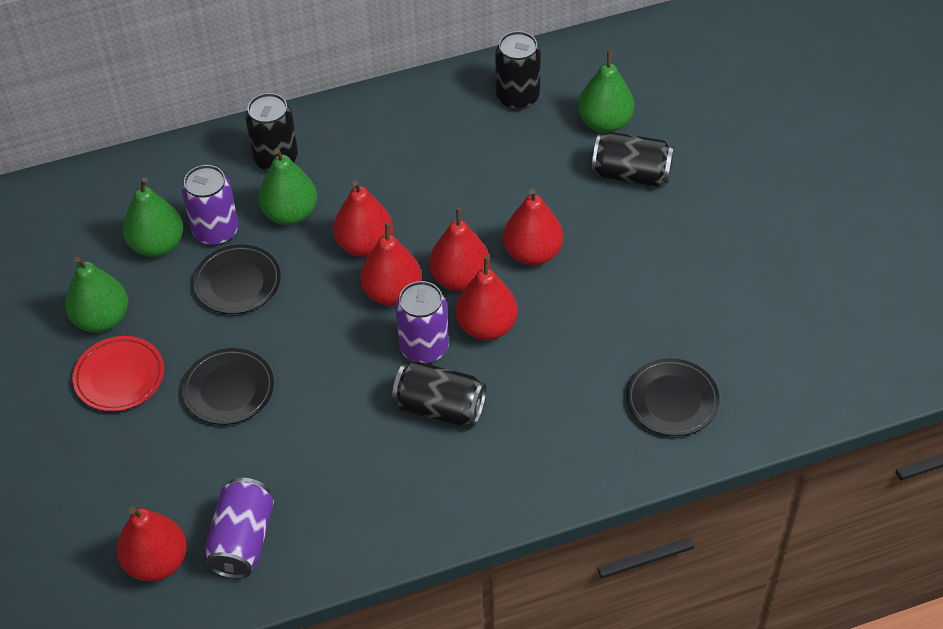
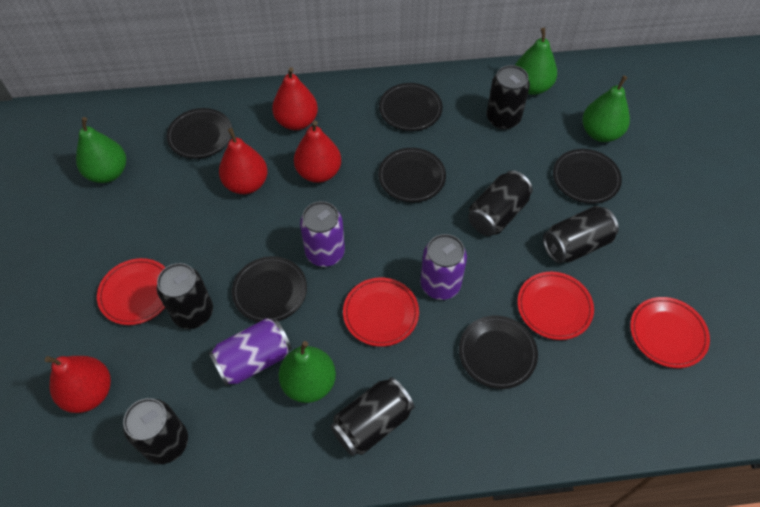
black can: 4 -> 6
black plate: 3 -> 6
red pear: 6 -> 4
red plate: 1 -> 4

